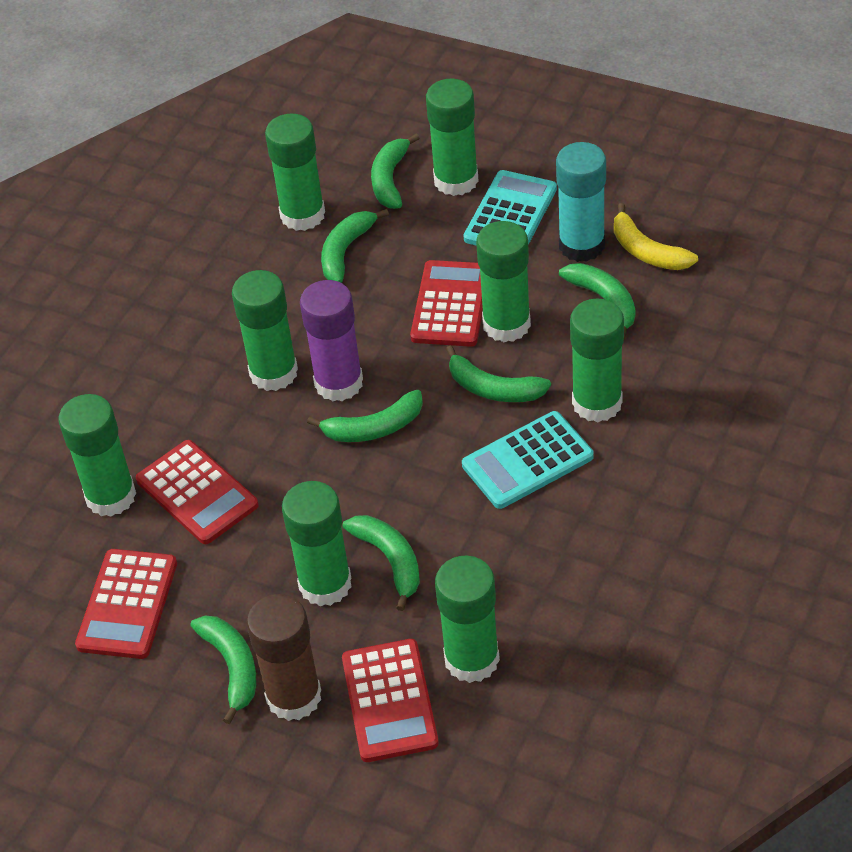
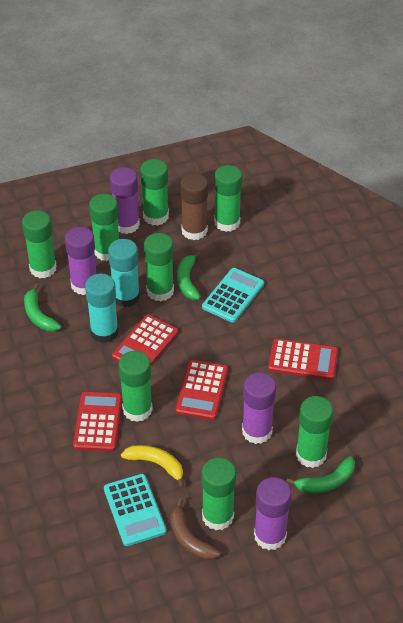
brown banana: 0 -> 1
green banana: 7 -> 3
purple glue stick: 1 -> 4
turquoise glue stick: 1 -> 2

